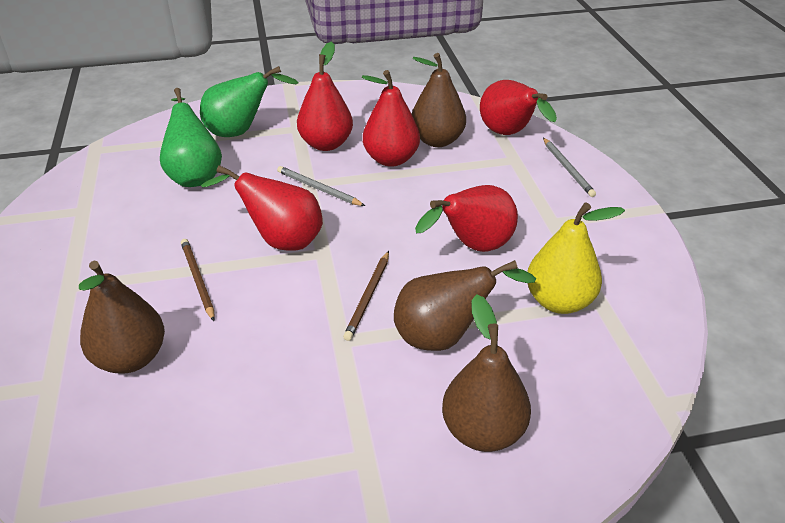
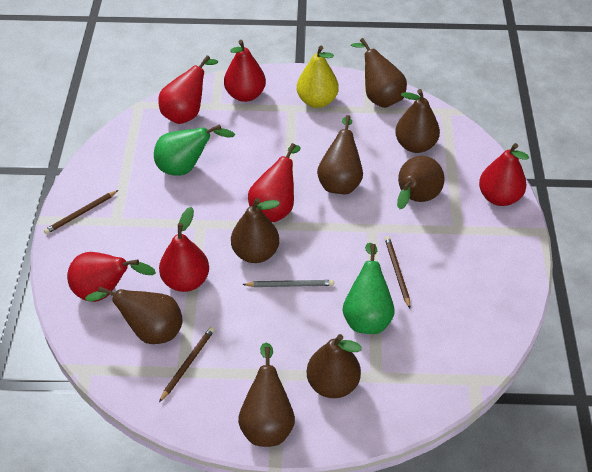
brown pear: 4 -> 8
brown pencil: 2 -> 3
grey pencil: 2 -> 1
red pear: 5 -> 6

